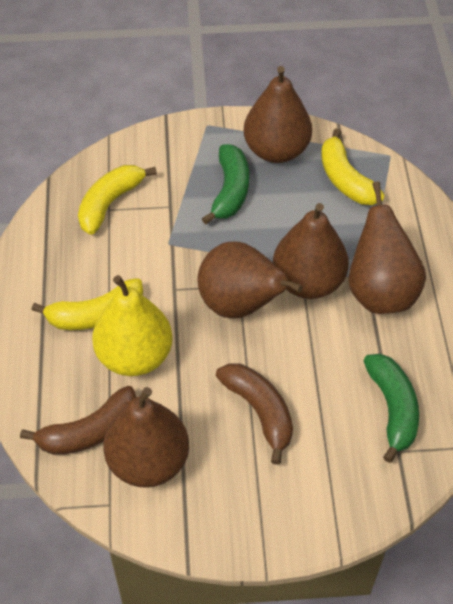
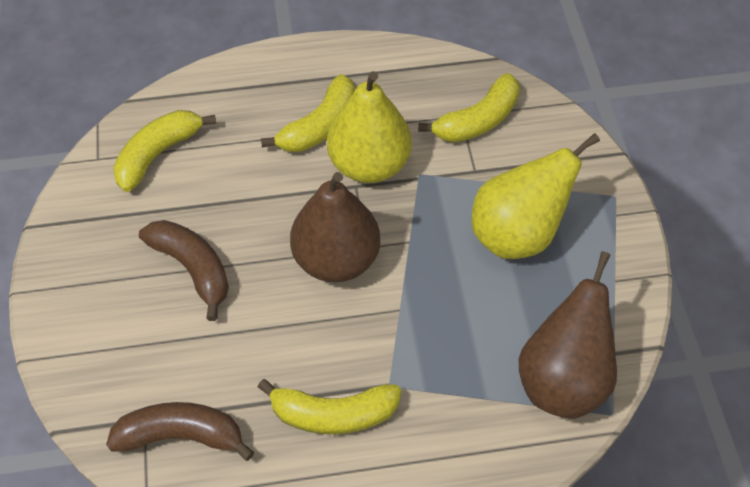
brown pear: 5 -> 2
green banana: 2 -> 0
yellow banana: 3 -> 4
yellow pear: 1 -> 2

